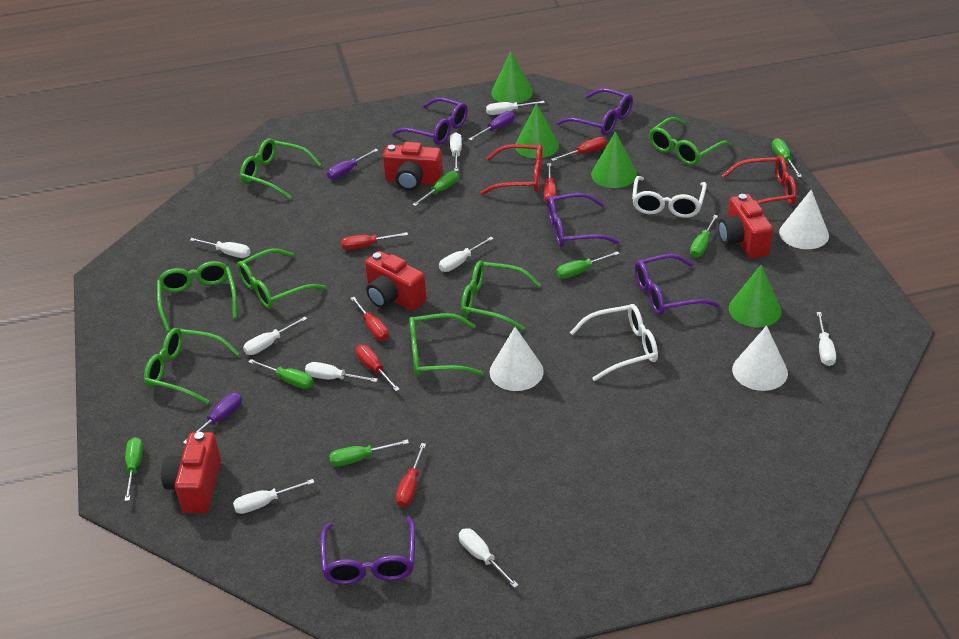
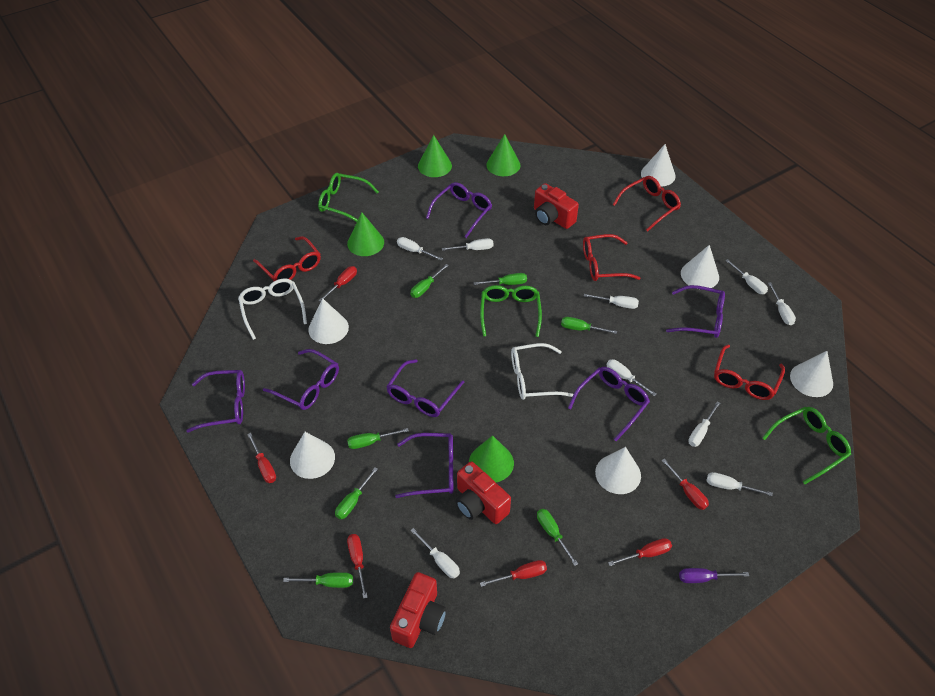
green glasses: 7 -> 3
purple glasses: 5 -> 7
purple screwdriver: 3 -> 1
red camera: 4 -> 3
red glasses: 2 -> 4
white cone: 3 -> 6

